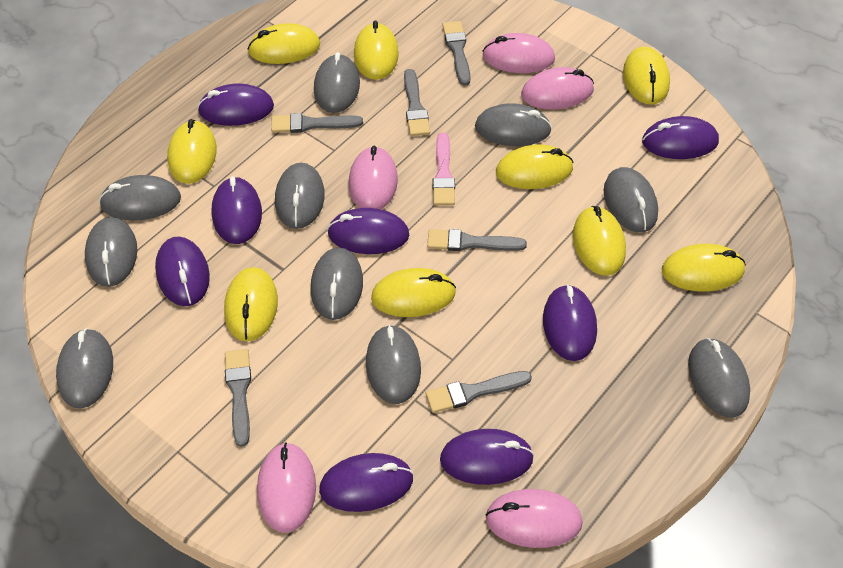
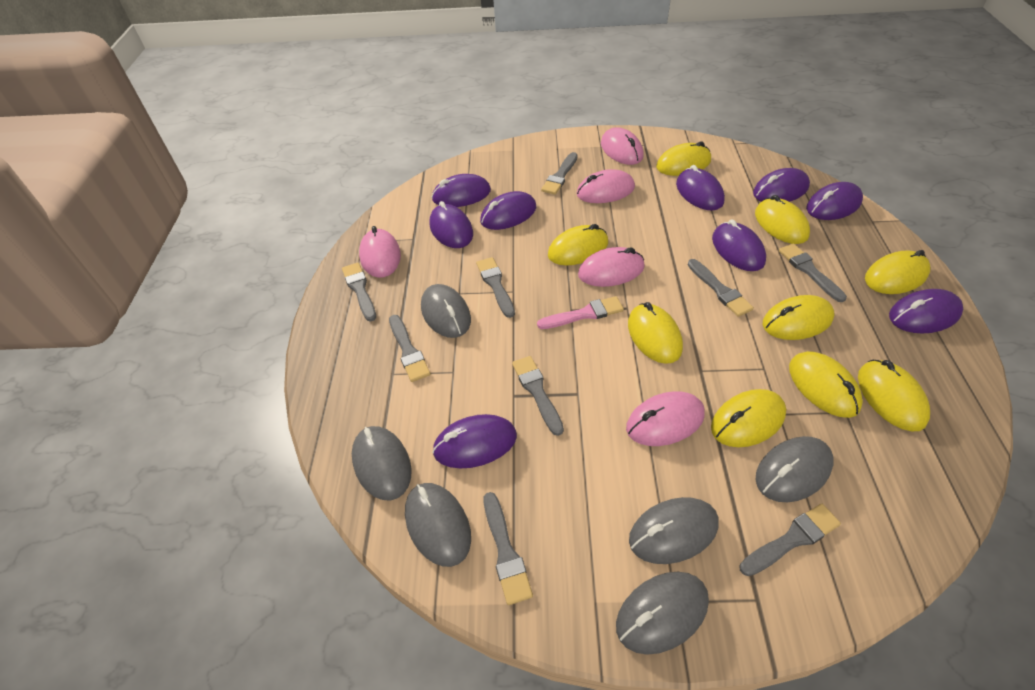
grey brush: 6 -> 9
grey mouse: 10 -> 6
purple mouse: 8 -> 9

